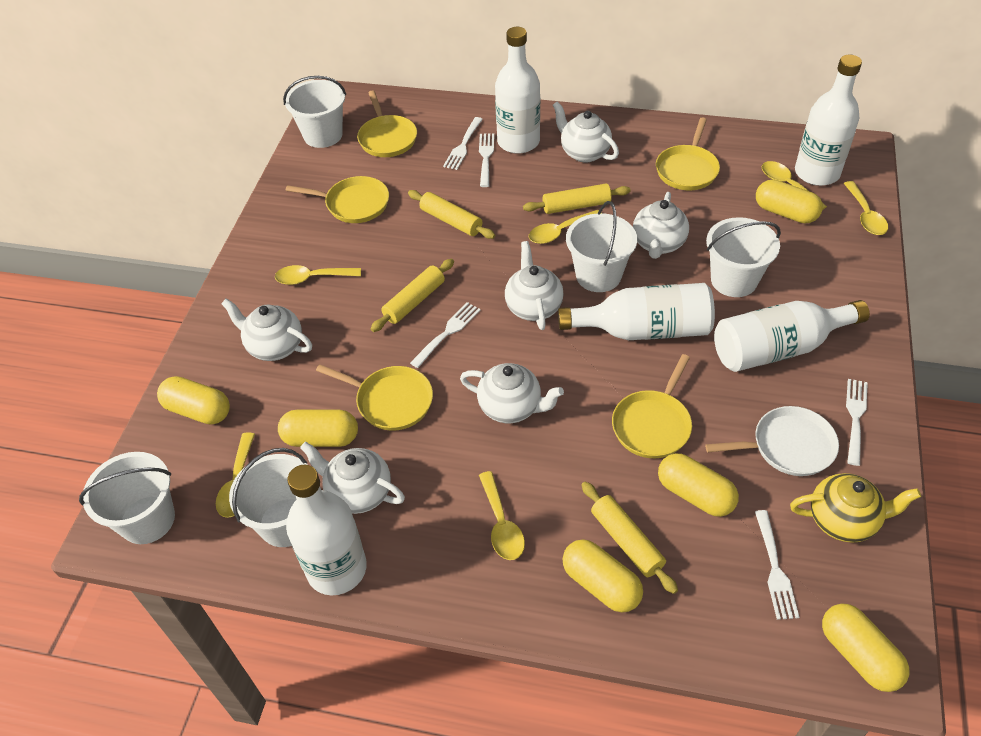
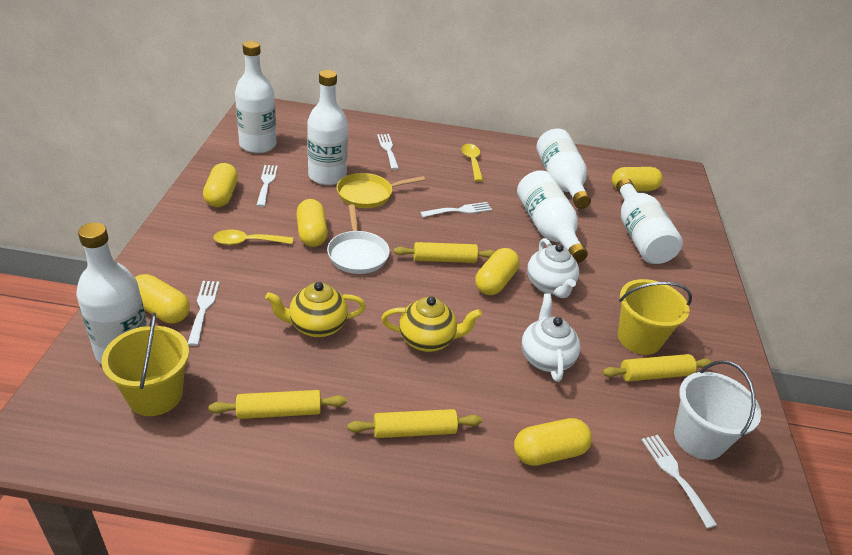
white bottle: 5 -> 6
white bucket: 5 -> 1
white teapot: 6 -> 2
yellow bucket: 0 -> 2
yellow pan: 5 -> 1
yellow spoon: 6 -> 2
yellow teapot: 1 -> 2

